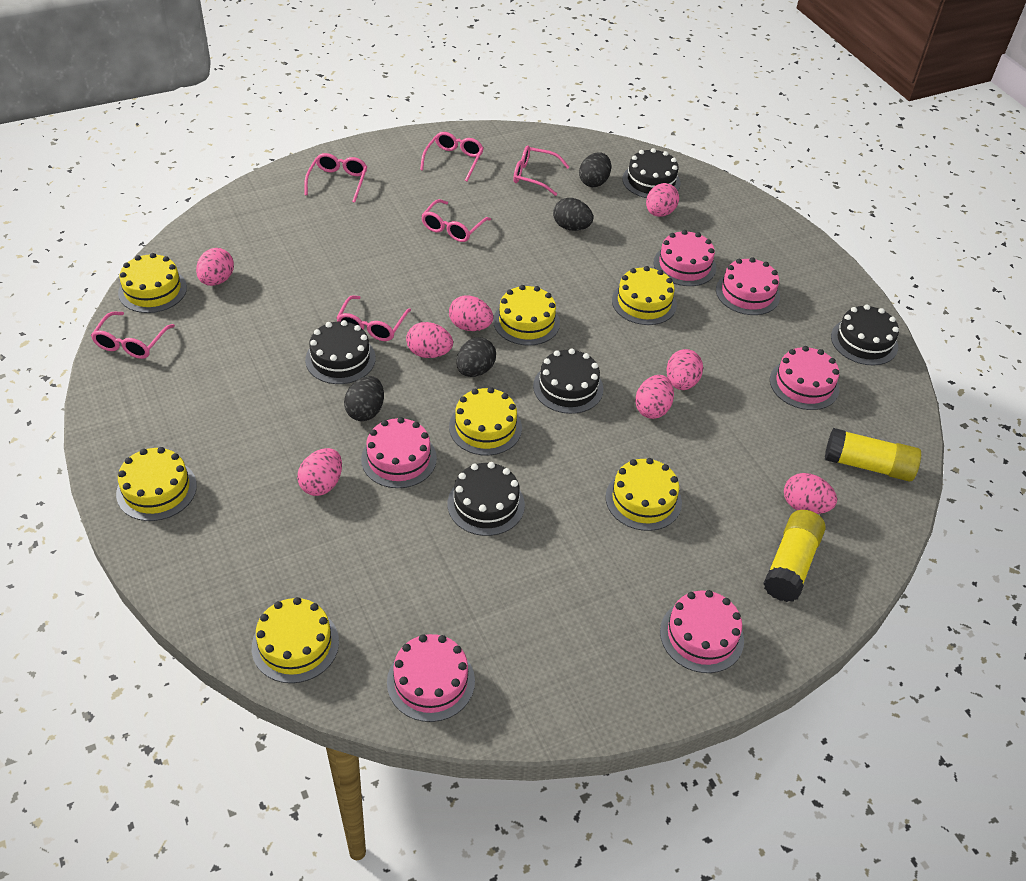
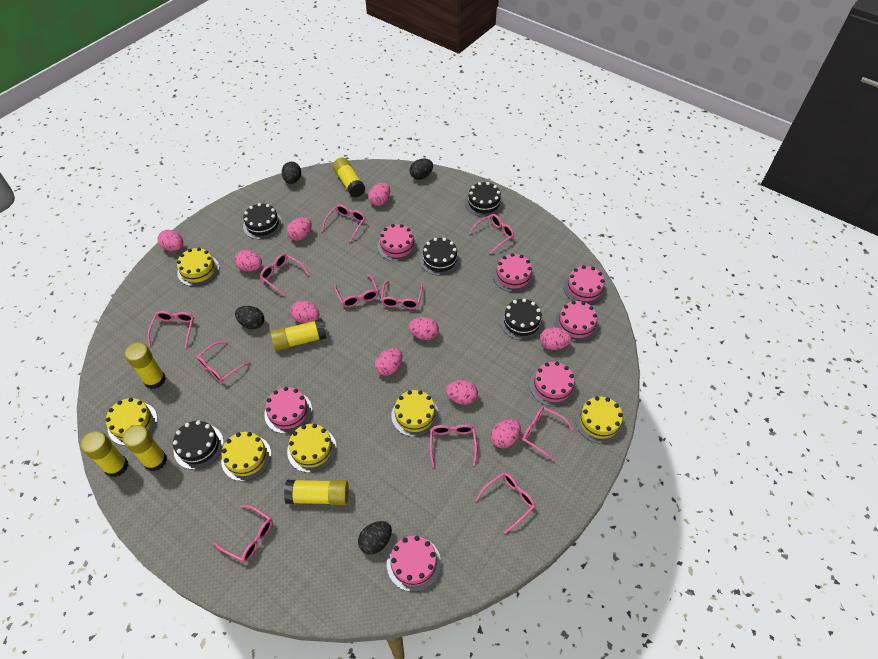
pink cake: 6 -> 7
pink egg: 8 -> 10
pink glasses: 6 -> 11
yellow cake: 7 -> 6
yellow glue stick: 2 -> 6

